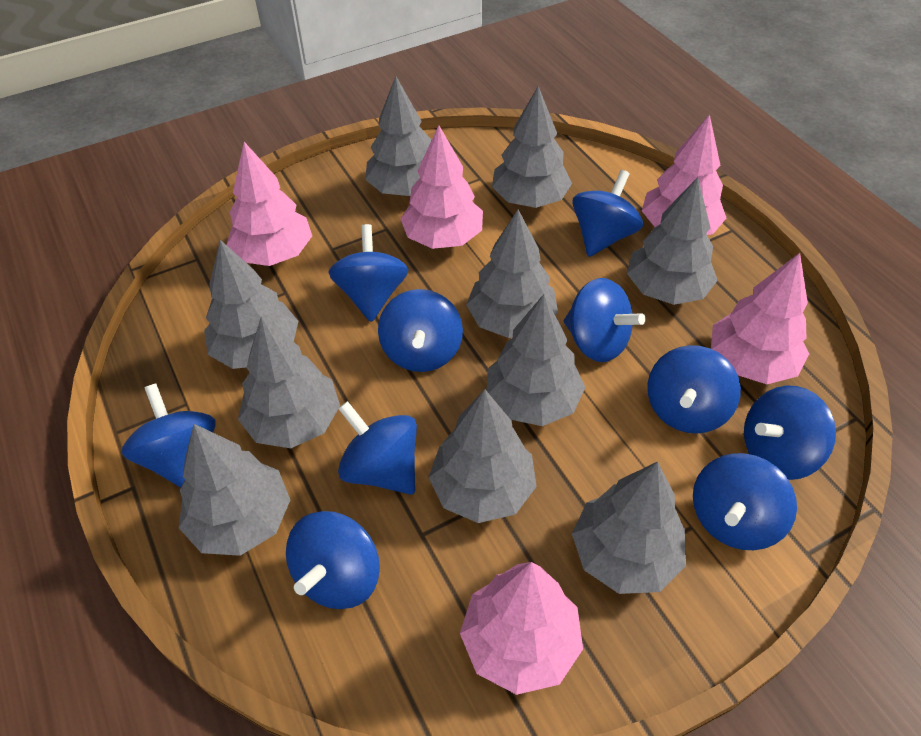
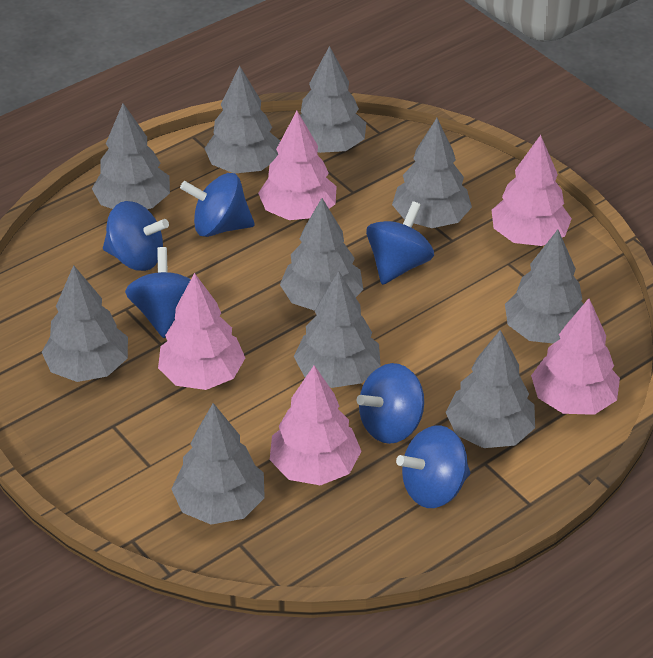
blue spinning top: 10 -> 6

